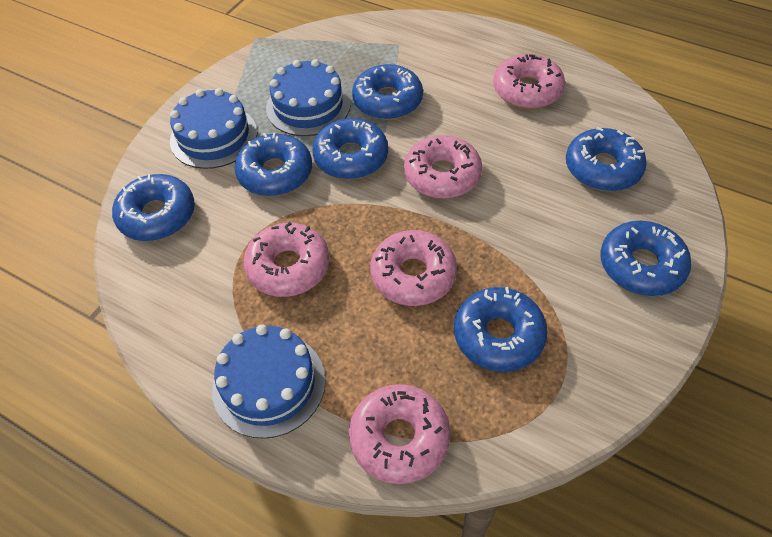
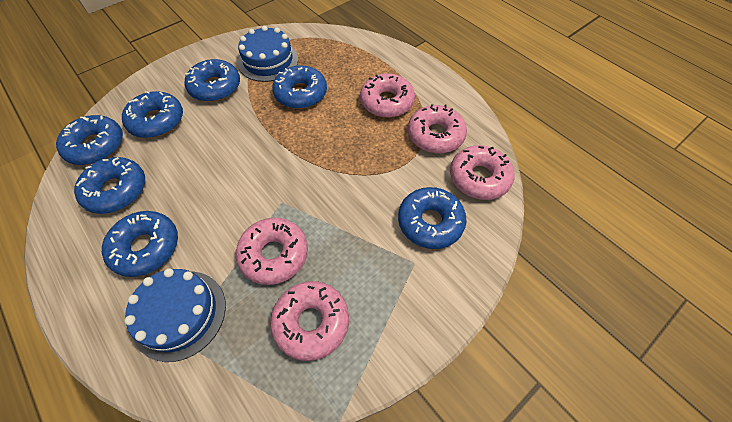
blue cake: 3 -> 2

